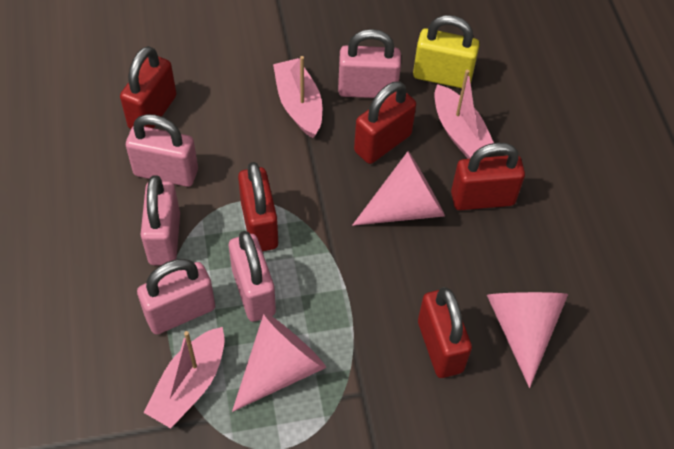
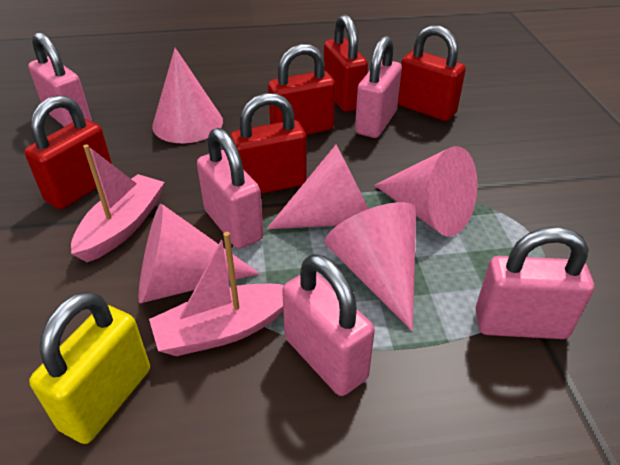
pink boat: 3 -> 2
pink cone: 3 -> 5

